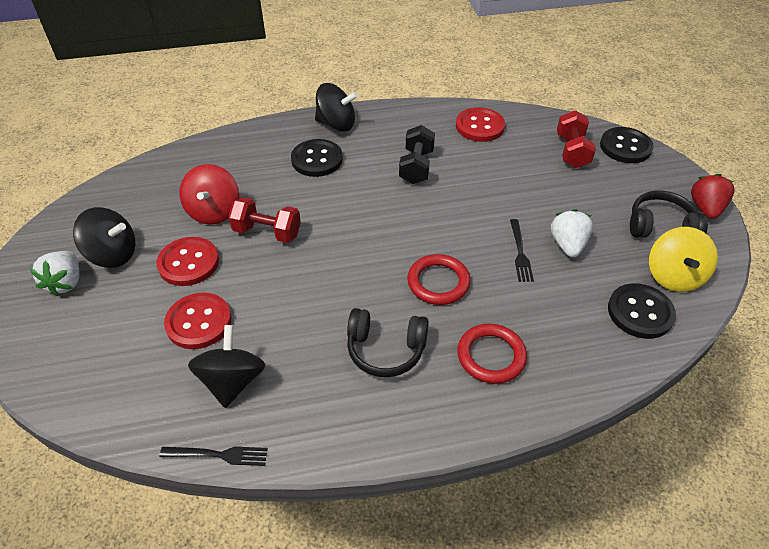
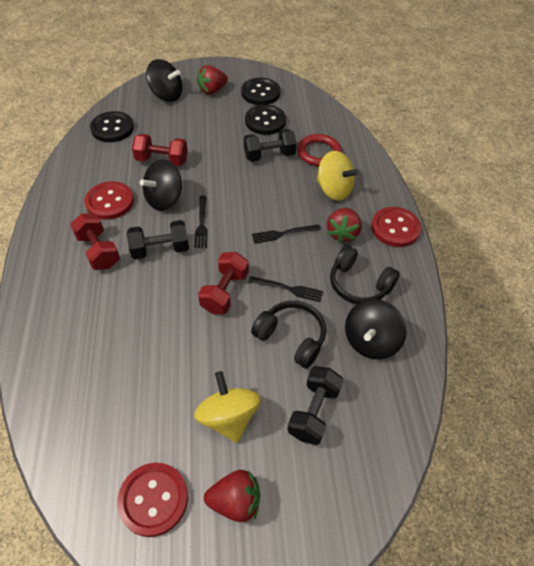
black dumbbell: 1 -> 3
black fork: 2 -> 3
red dumbbell: 2 -> 3
red ring: 2 -> 1
red spinning top: 1 -> 0
red strawberry: 1 -> 3
white strawberry: 2 -> 0
yellow spinning top: 1 -> 2

